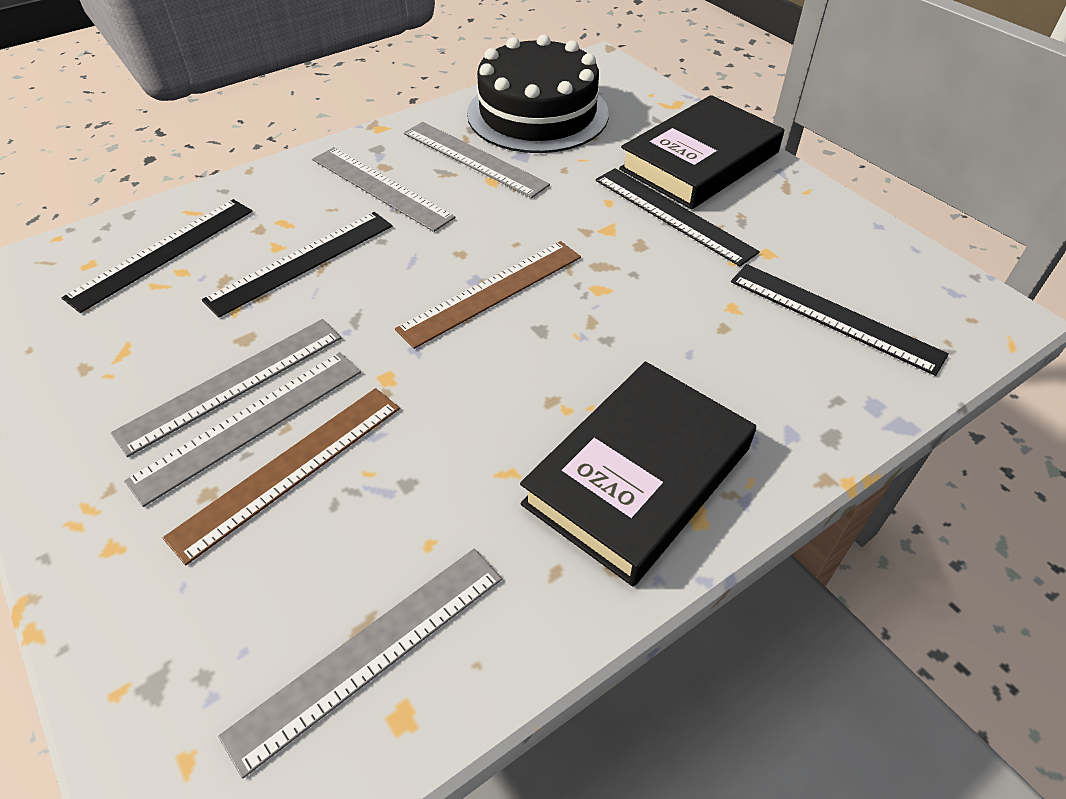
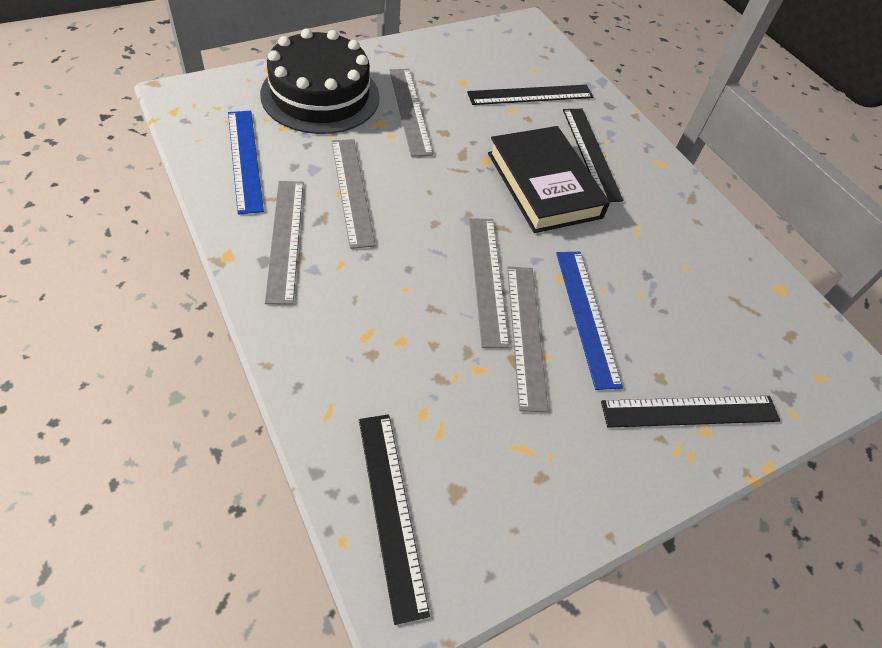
black book: 2 -> 1
blue ruler: 0 -> 2
brown ruler: 2 -> 0

